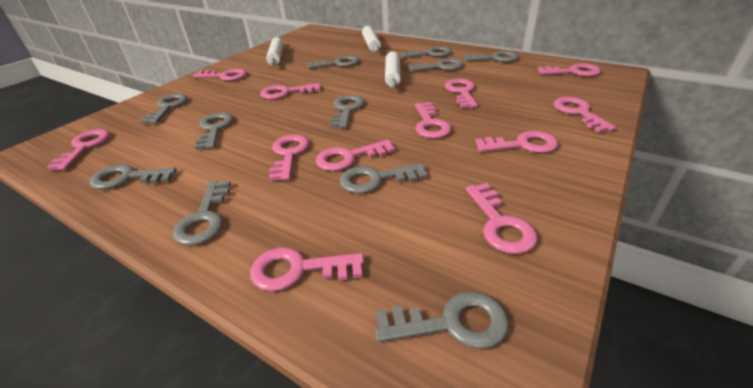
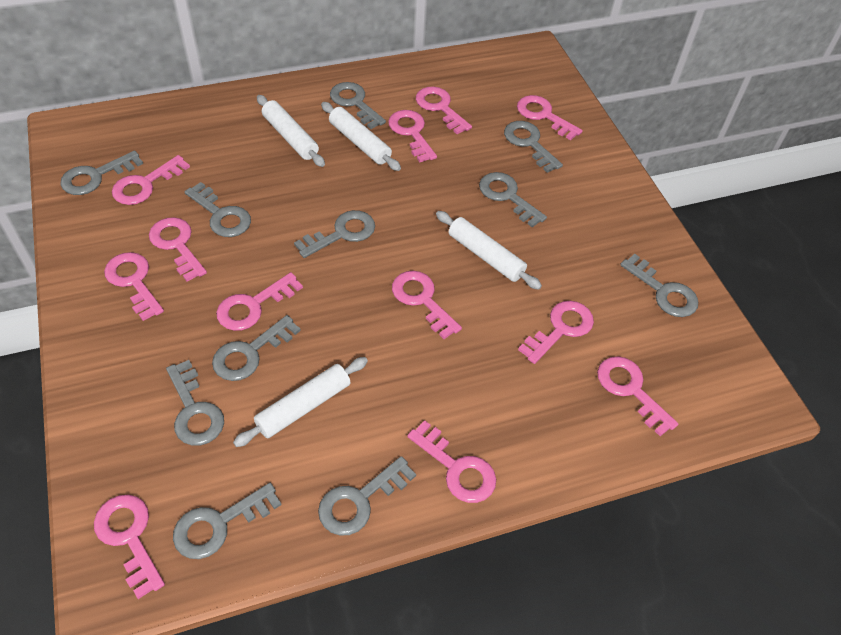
white rolling pin: 3 -> 4

